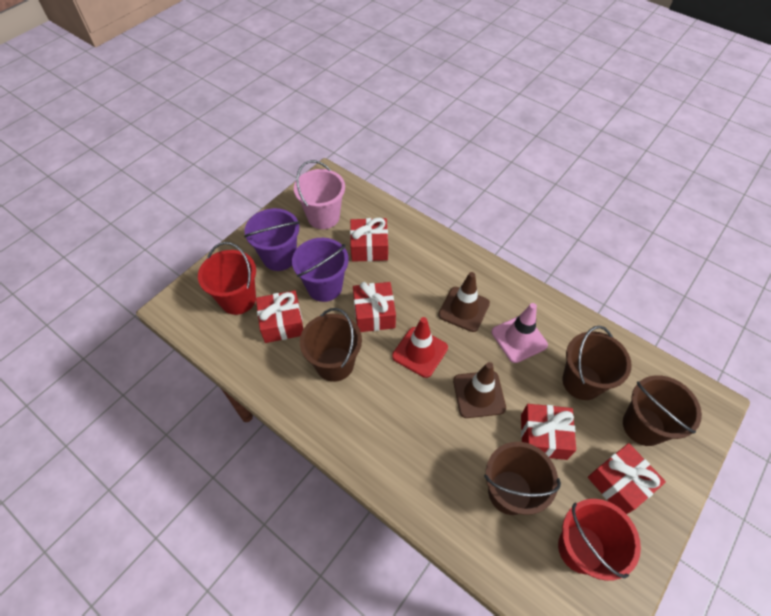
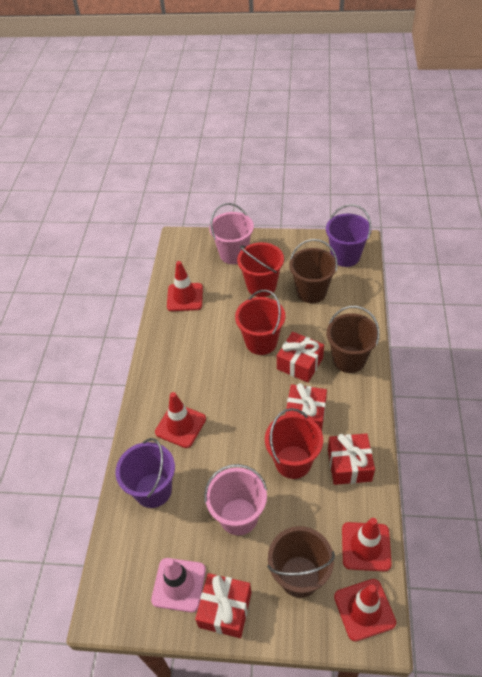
brown bucket: 4 -> 3
brown traffic cone: 2 -> 0
pink bucket: 1 -> 2
red bucket: 2 -> 3
red gift: 5 -> 4
red traffic cone: 1 -> 4

